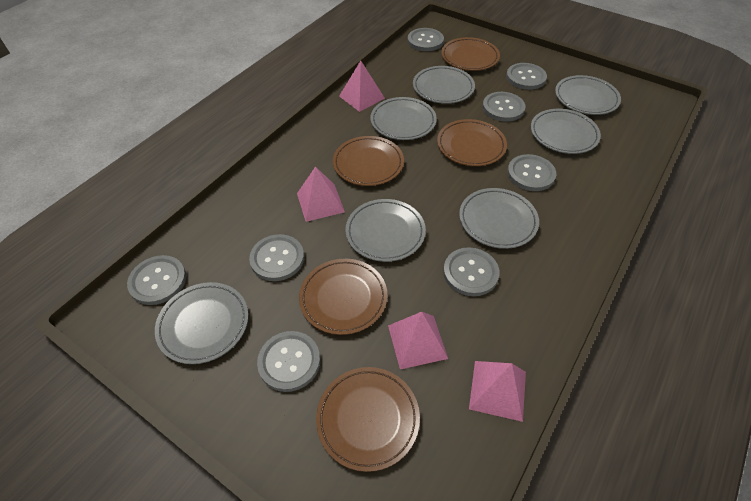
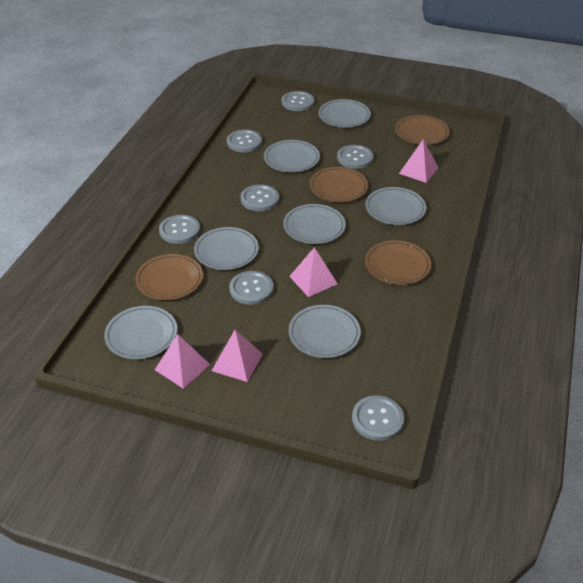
brown plate: 5 -> 4
grey button: 8 -> 7

